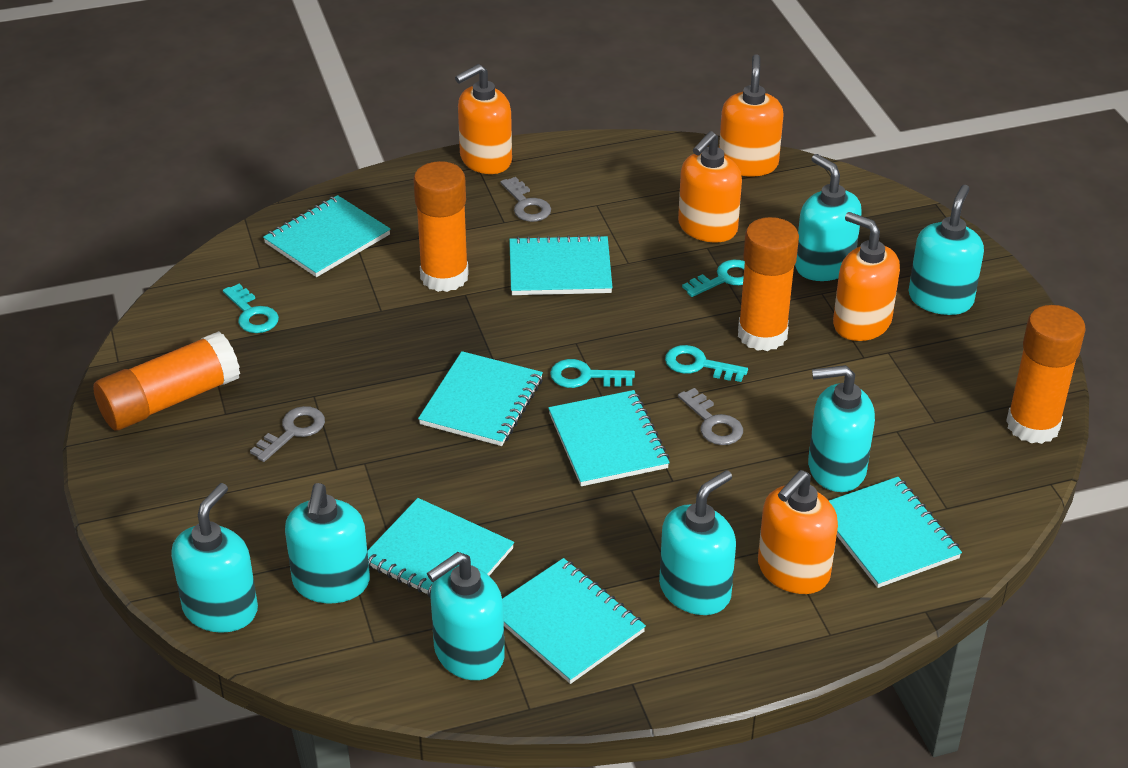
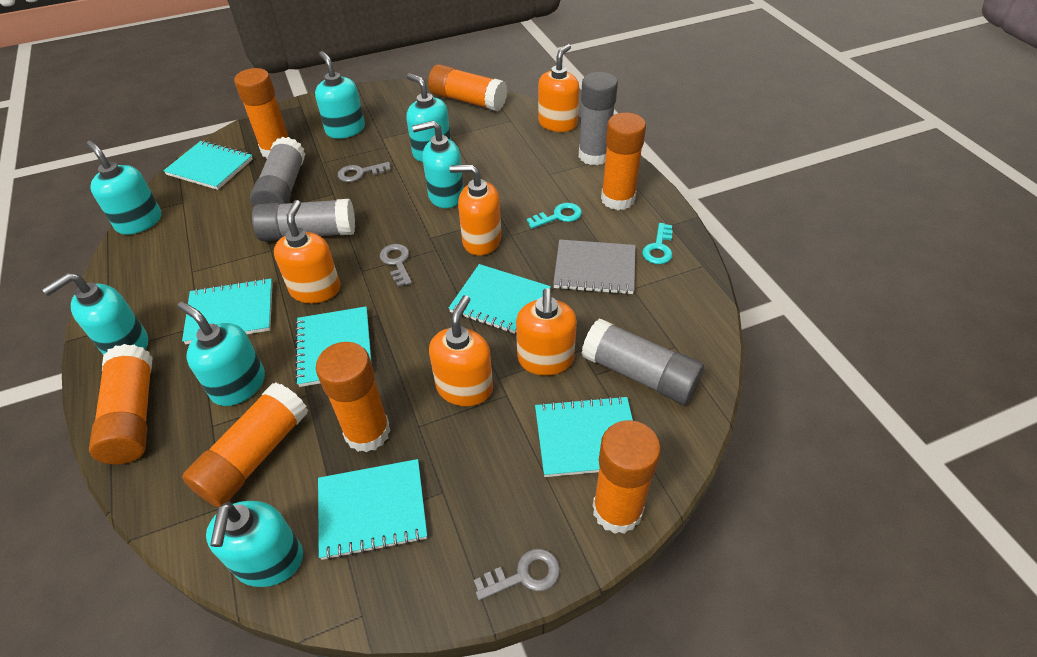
grey glue stick: 0 -> 4
grey notebook: 0 -> 1
orange glue stick: 4 -> 7
turquoise key: 4 -> 2
turquoise notebook: 7 -> 6

